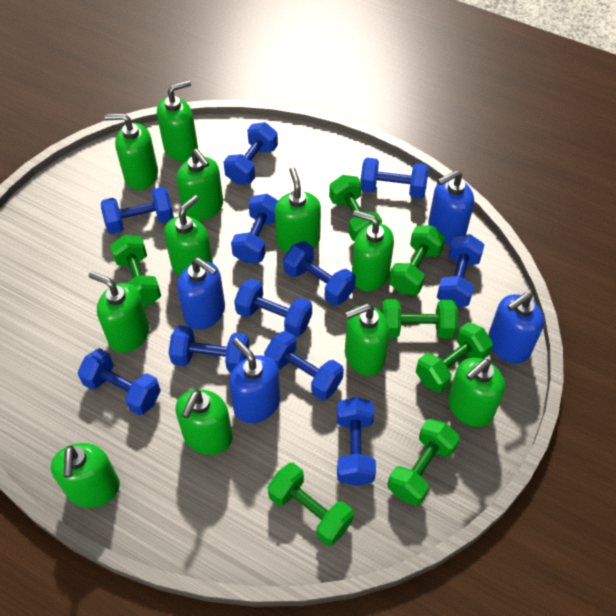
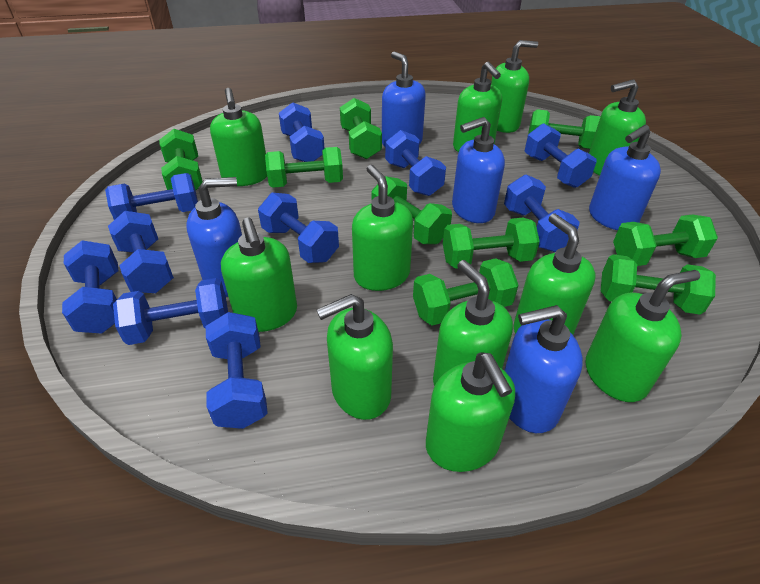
blue dumbbell: 11 -> 10
blue soap dispenser: 4 -> 5
green dumbbell: 7 -> 9

